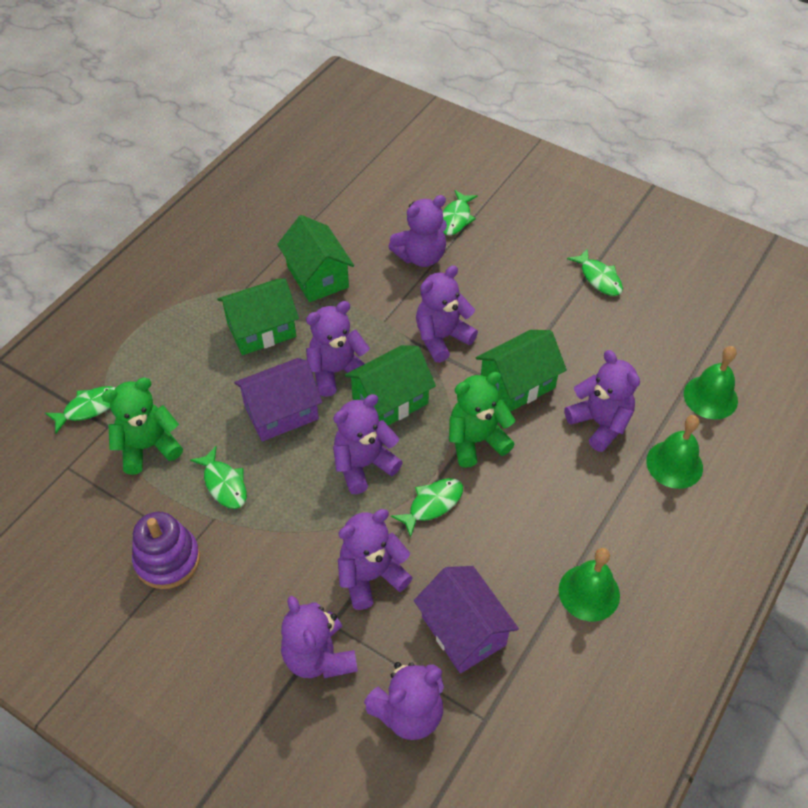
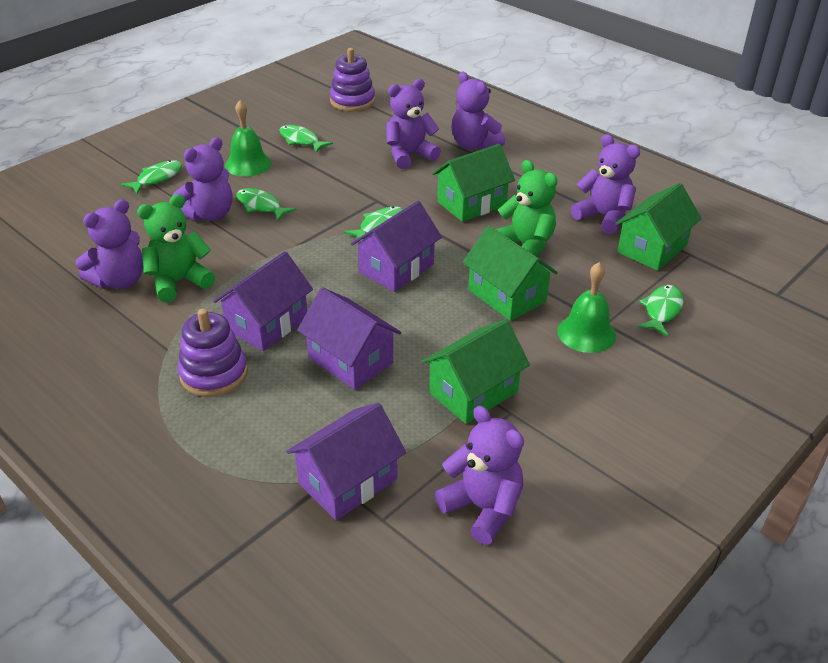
green bell: 3 -> 2
purple house: 2 -> 4
purple stacking toy: 1 -> 2
purple teddy bear: 8 -> 6

